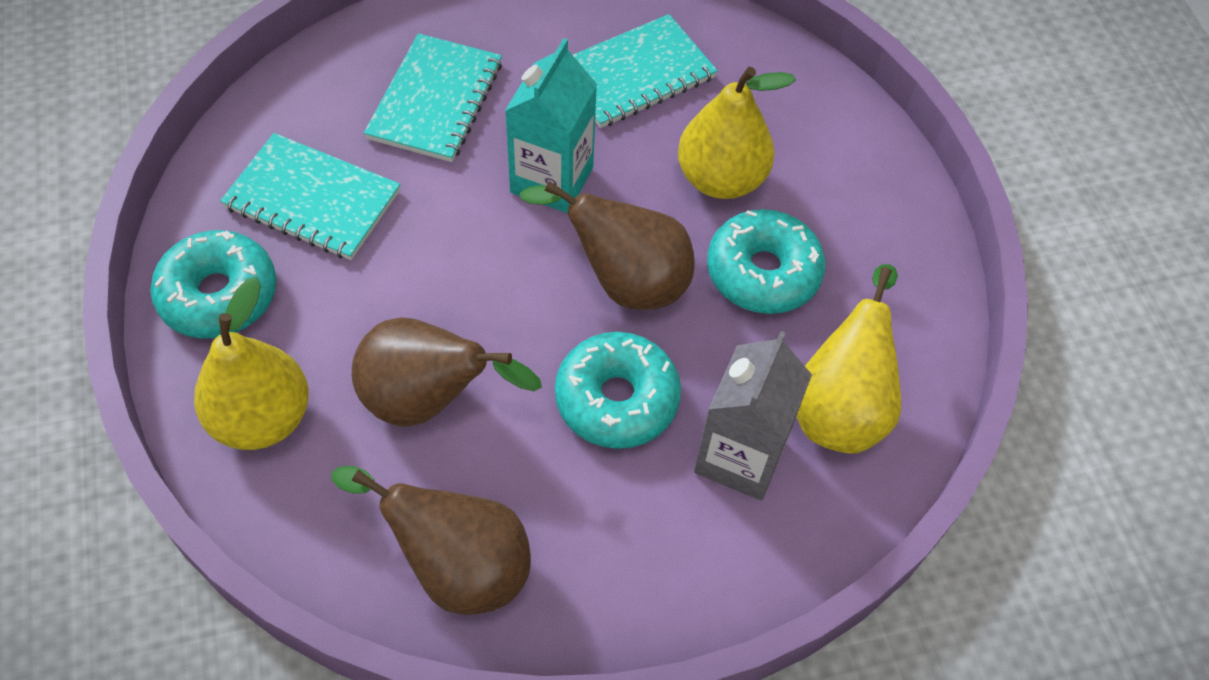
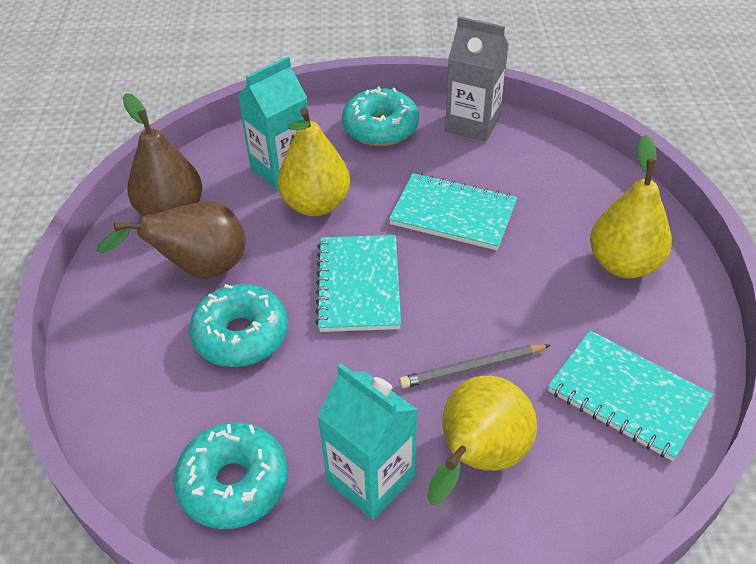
brown pear: 3 -> 2
grey pencil: 0 -> 1
turquoise carton: 1 -> 2

